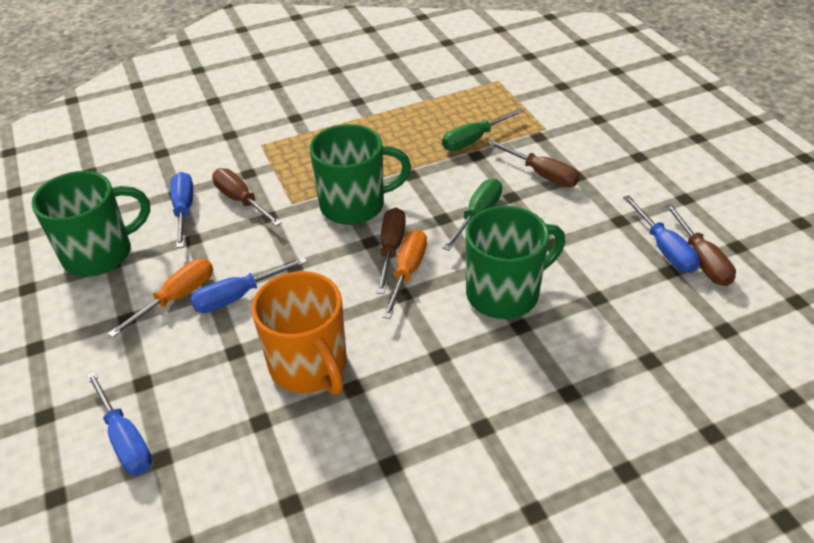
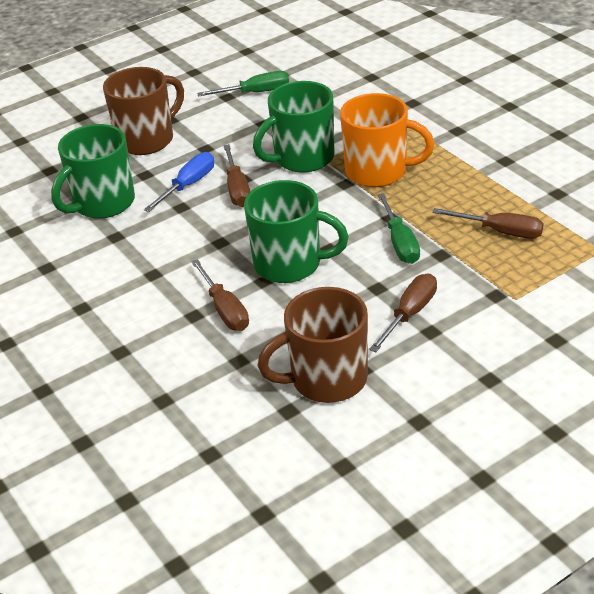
blue screwdriver: 4 -> 1
brown mug: 0 -> 2
orange screwdriver: 2 -> 0

